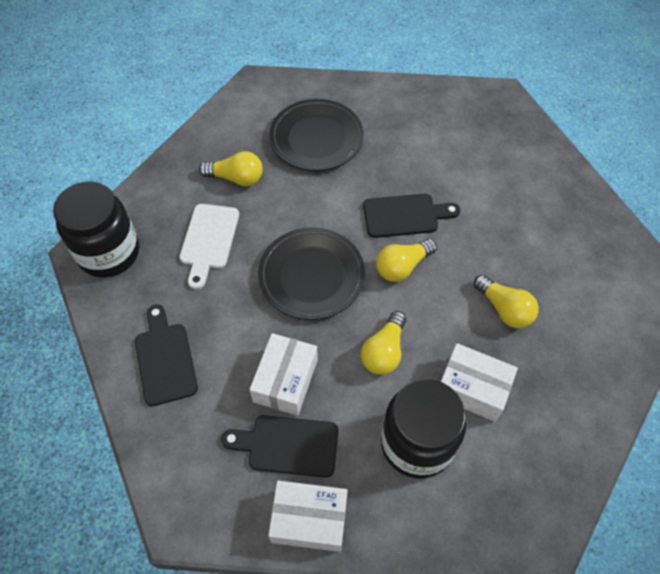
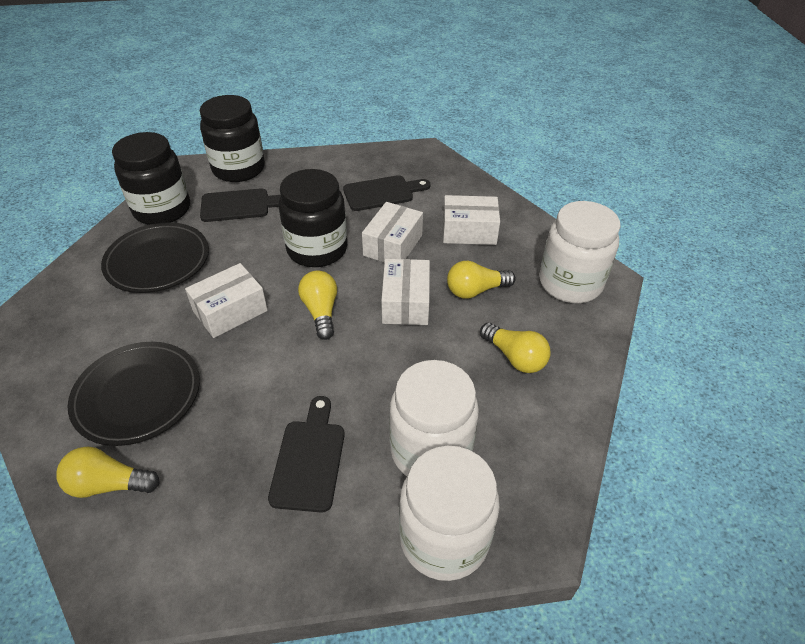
black jar: 2 -> 3
white box: 3 -> 4
white cutting board: 1 -> 0
white jar: 0 -> 3

